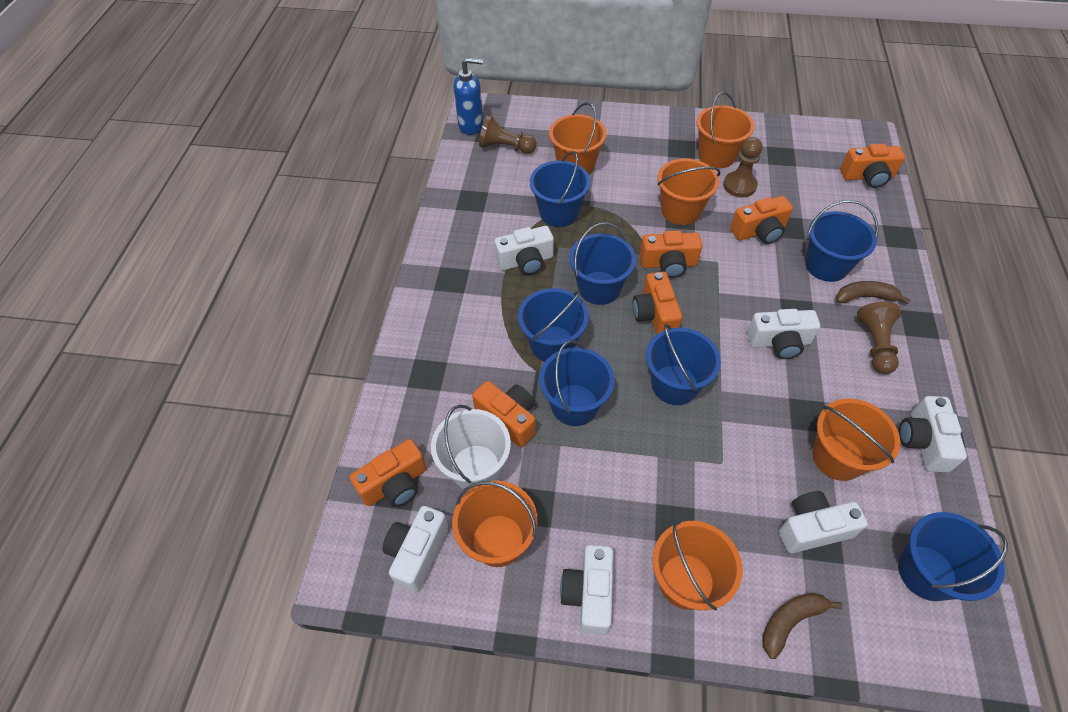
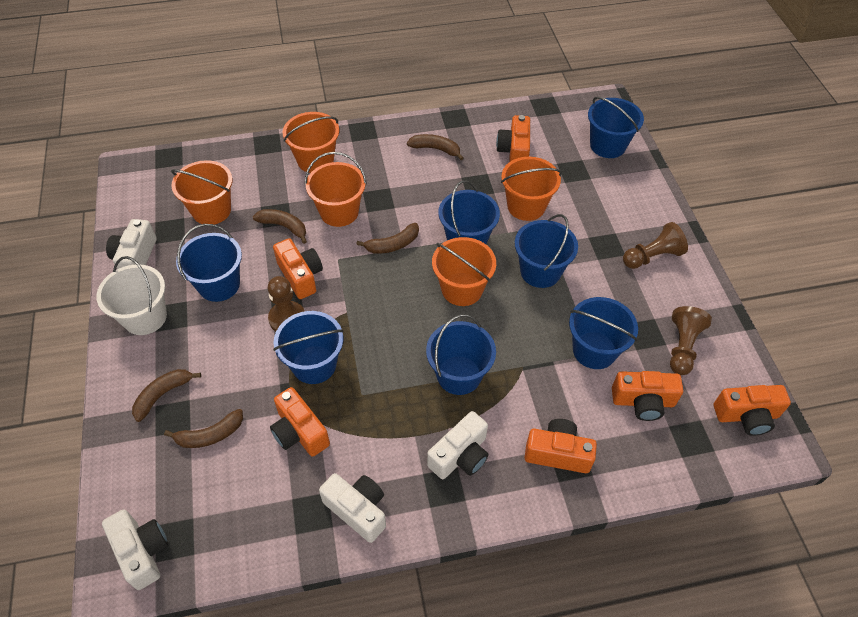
blue soap dispenser: 1 -> 0
brown banana: 2 -> 5
orange bucket: 6 -> 5
white camera: 6 -> 4

